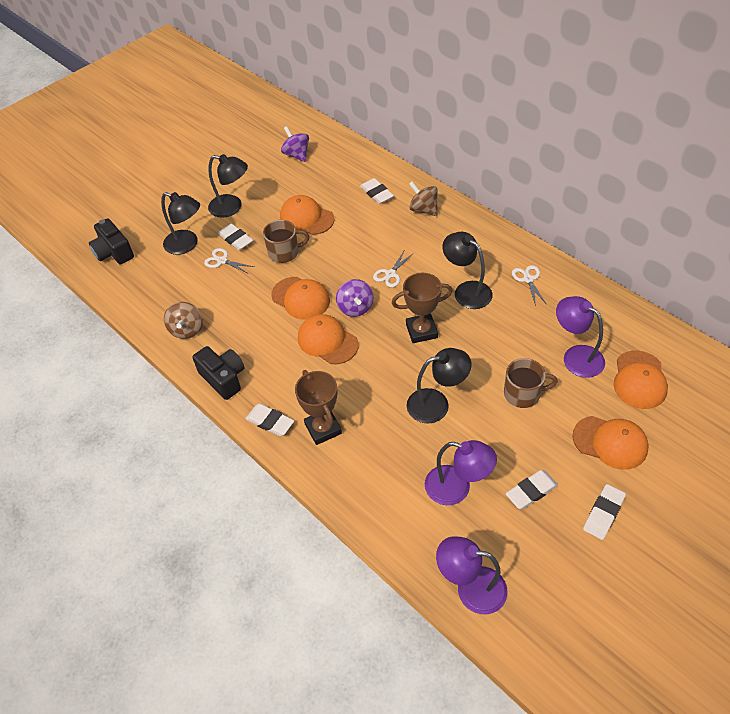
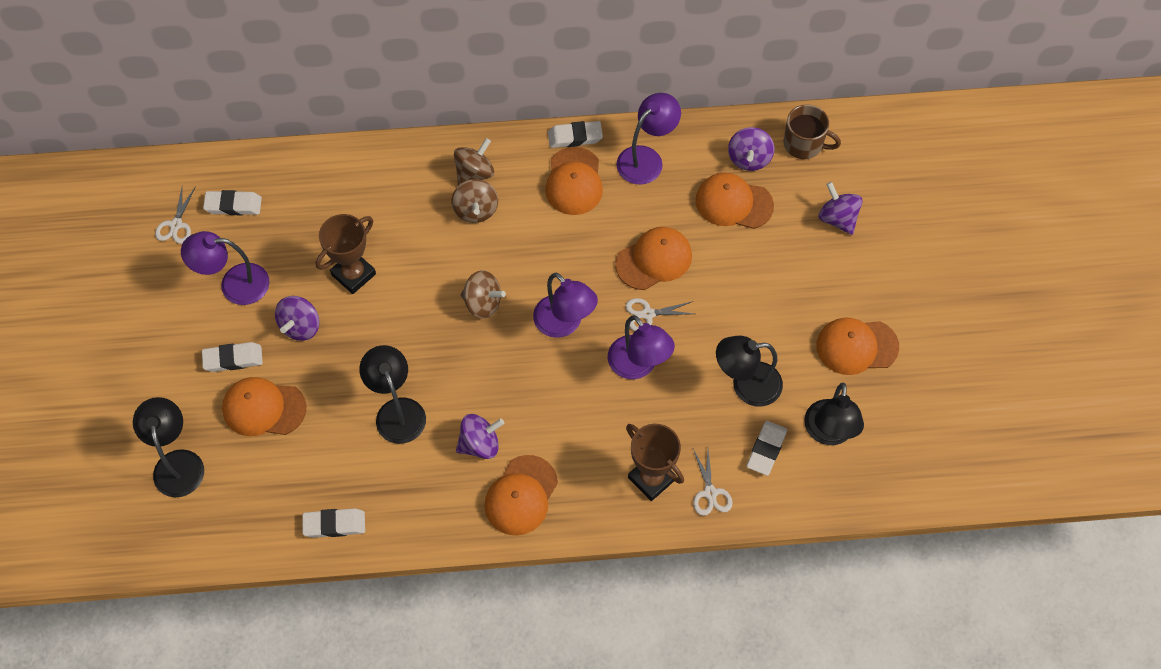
black camera: 2 -> 0
brown mug: 2 -> 1
brown spinning top: 2 -> 3
orange cap: 5 -> 6
purple lamp: 3 -> 4
purple spinning top: 2 -> 4

